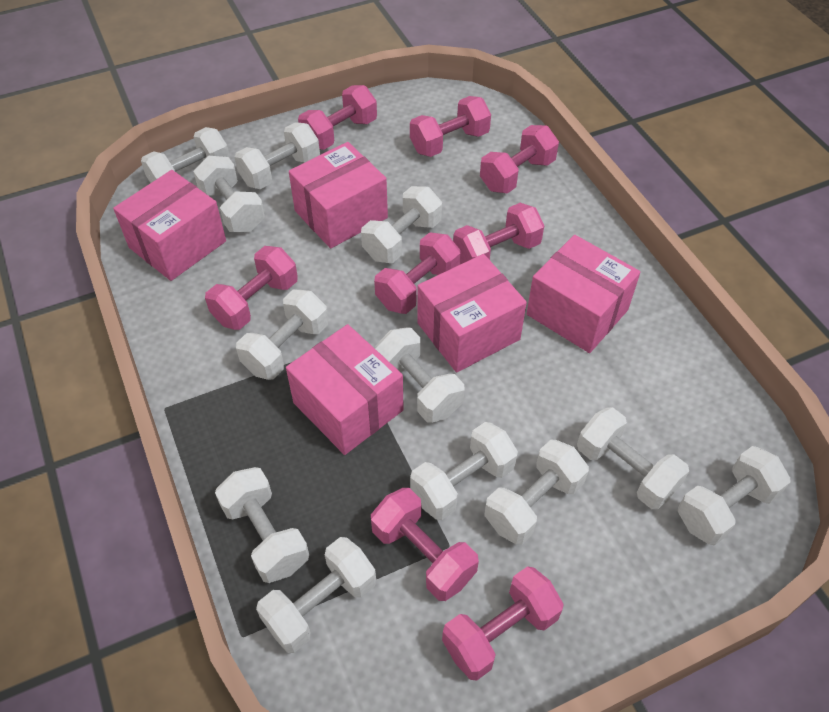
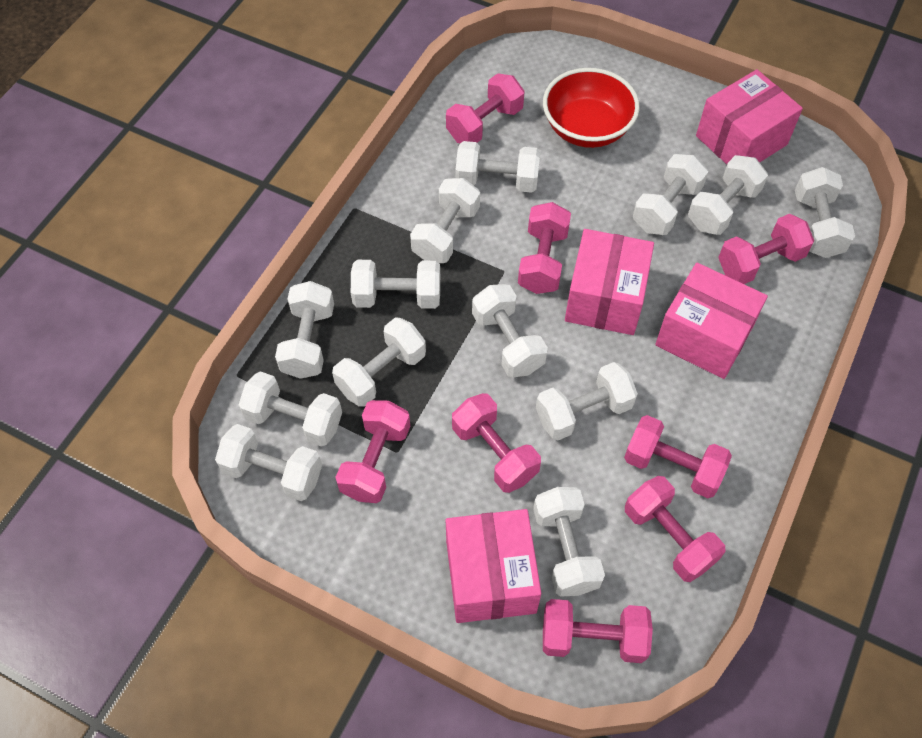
pink box: 5 -> 4
red bowl: 0 -> 1
white dumbbell: 12 -> 13

